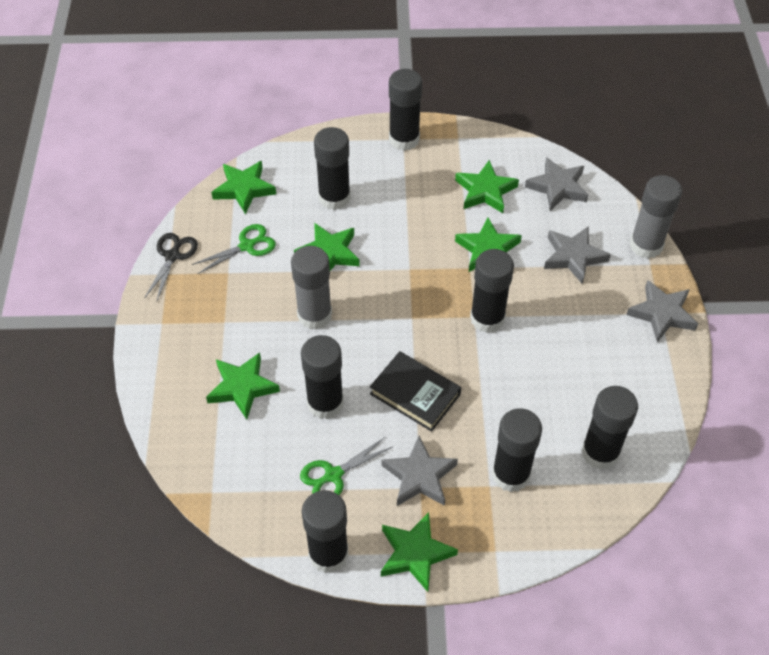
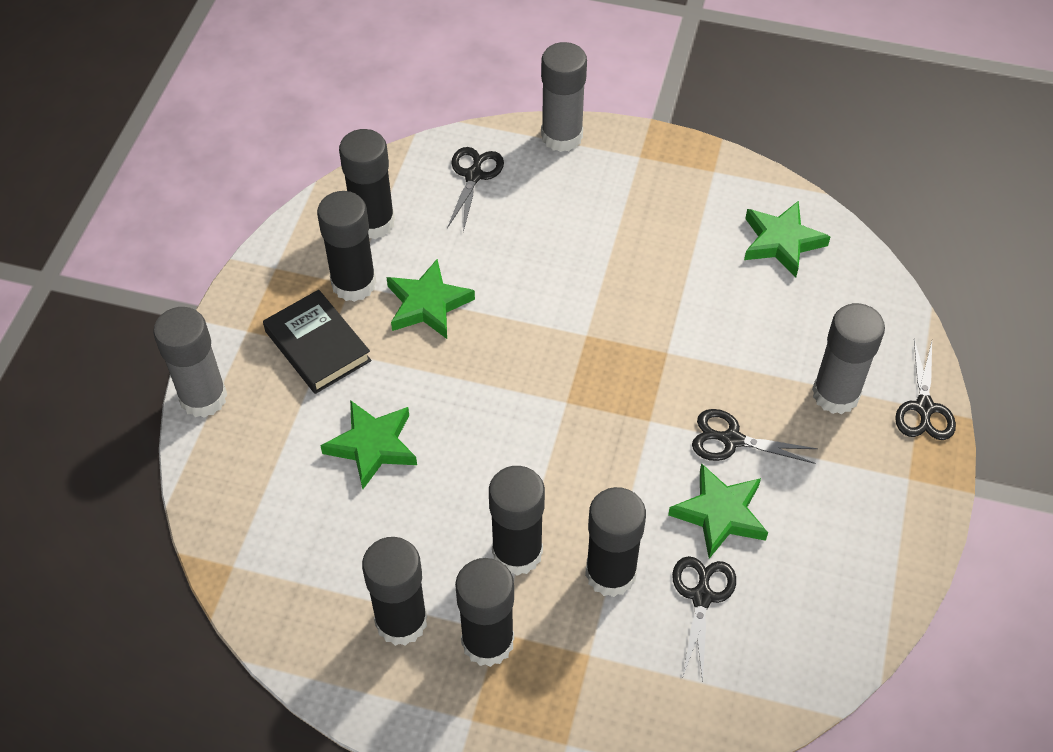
black glue stick: 7 -> 6
black scissors: 1 -> 4
green scissors: 2 -> 0
green star: 6 -> 4
grey glue stick: 2 -> 3
grey star: 4 -> 0

